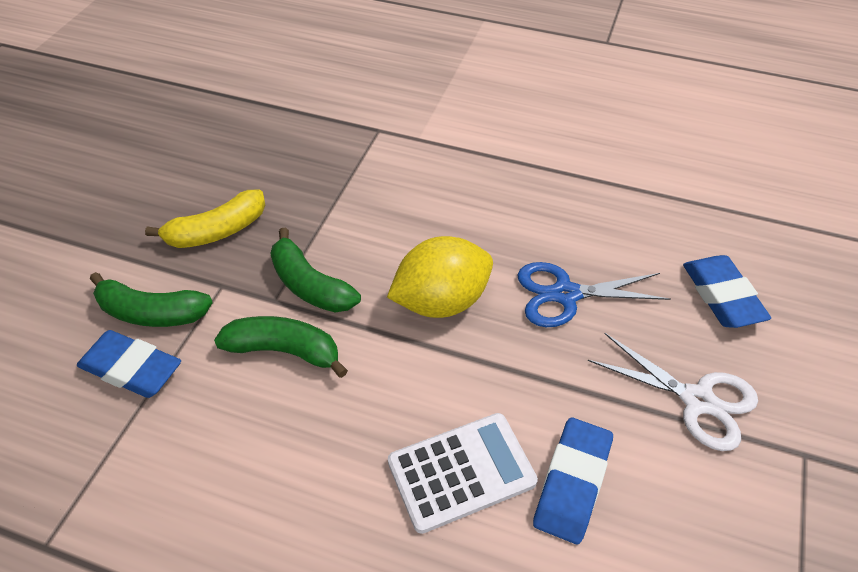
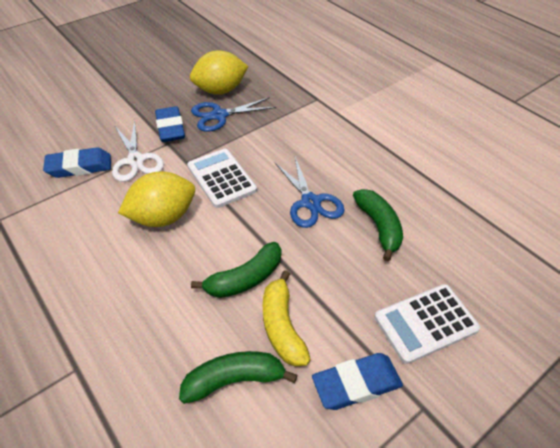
blue scissors: 1 -> 2
white calculator: 1 -> 2
yellow lemon: 1 -> 2

